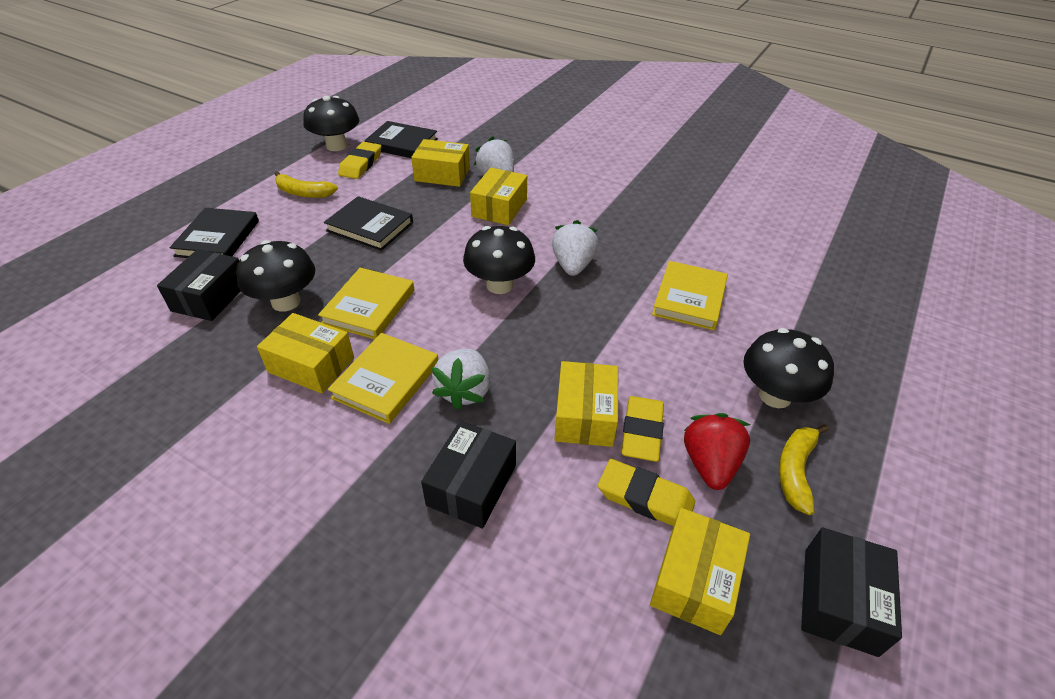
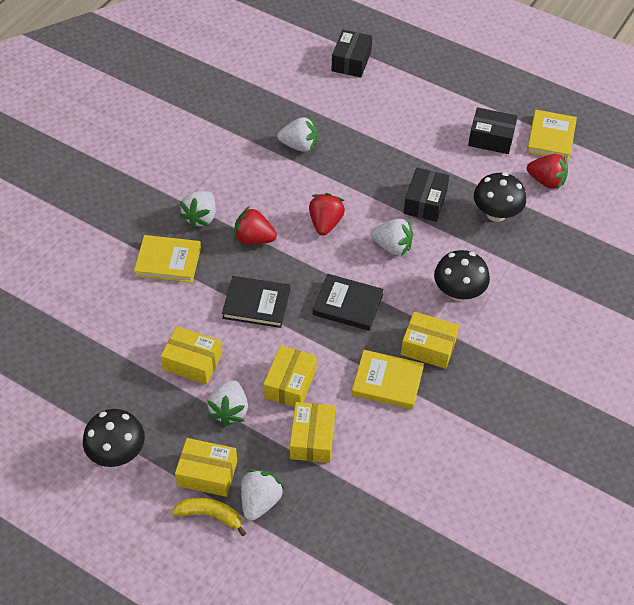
black book: 3 -> 2
black mushroom: 4 -> 3
red strawberry: 1 -> 3
white strawberry: 3 -> 5
yellow banana: 2 -> 1
yellow eraser: 3 -> 0

